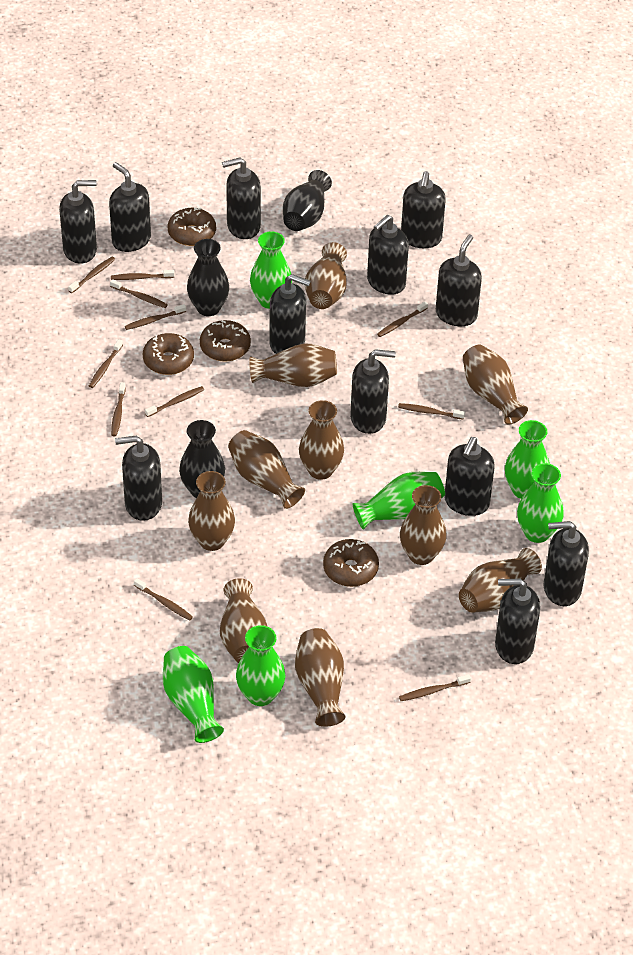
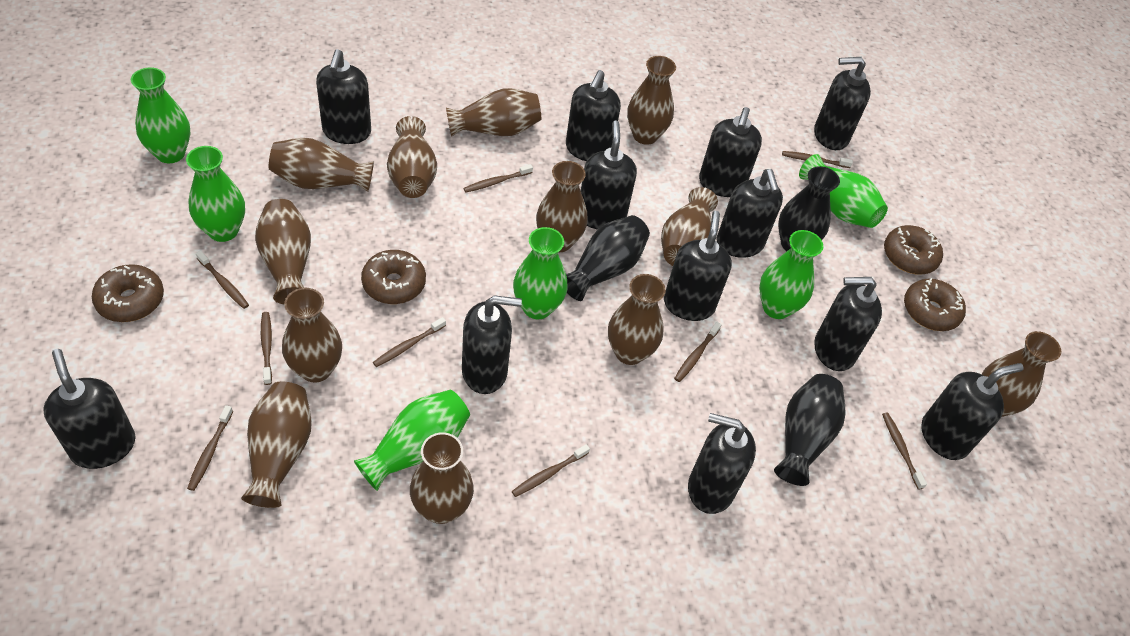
brown toothbrush: 11 -> 9
brown vase: 10 -> 12

